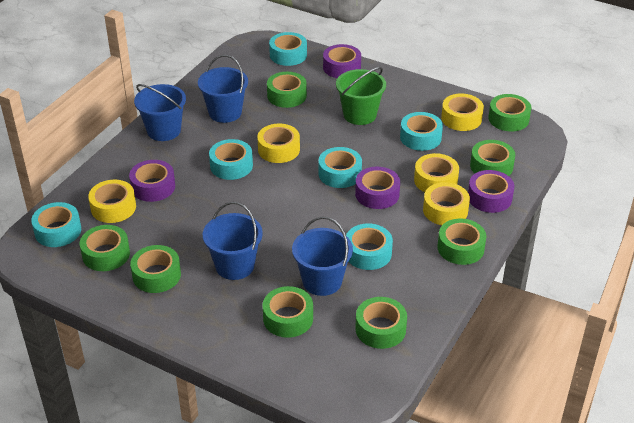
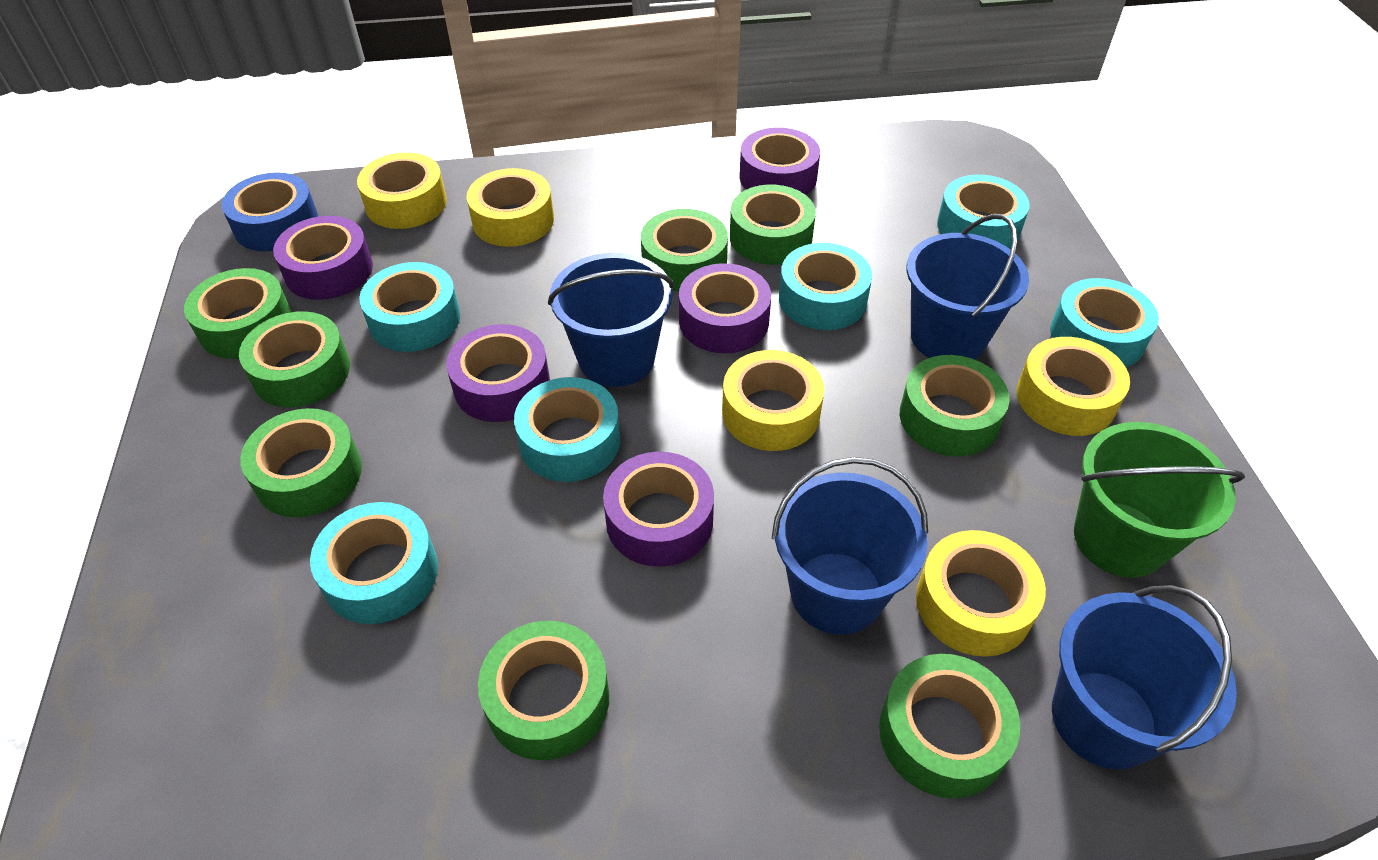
blue tape: 0 -> 1
purple tape: 4 -> 5

